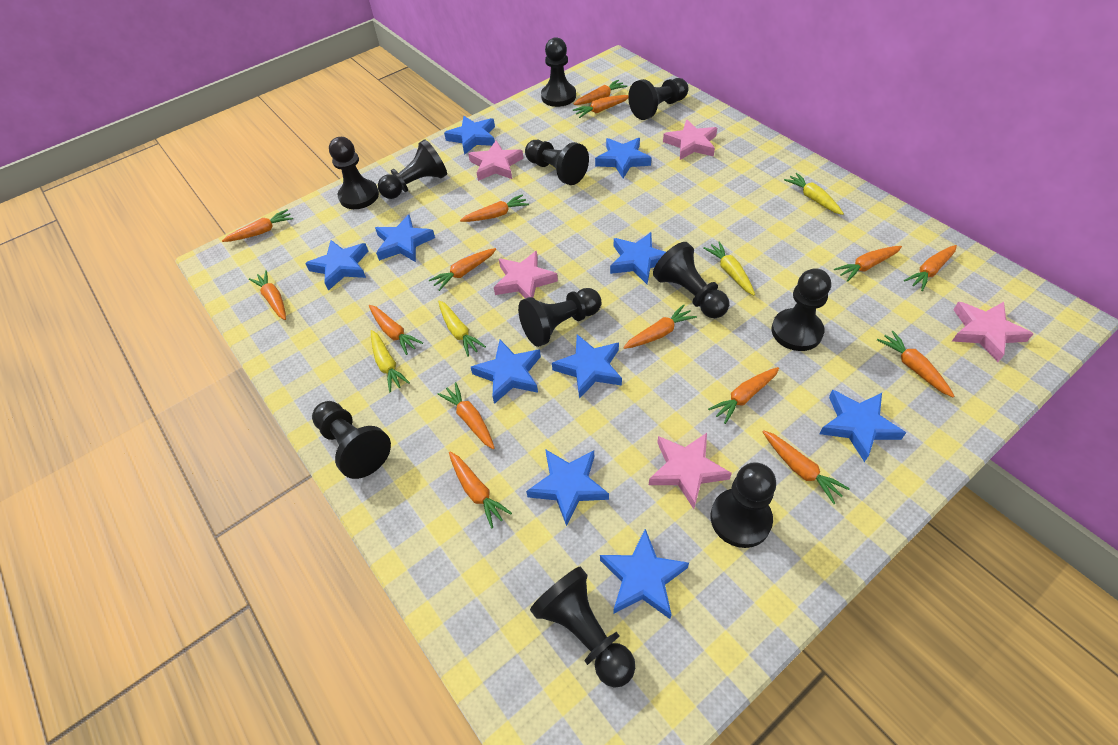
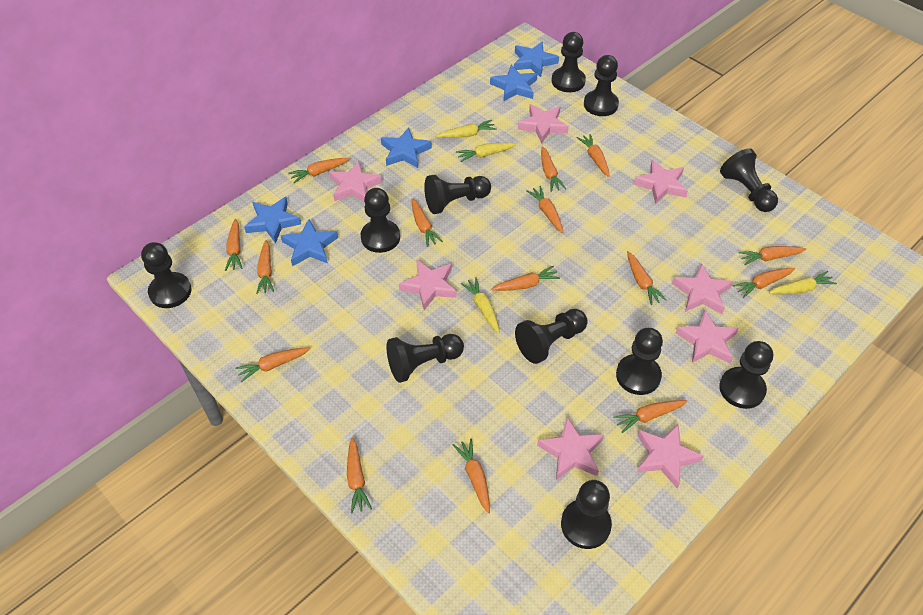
blue star: 10 -> 5
pink star: 5 -> 8

